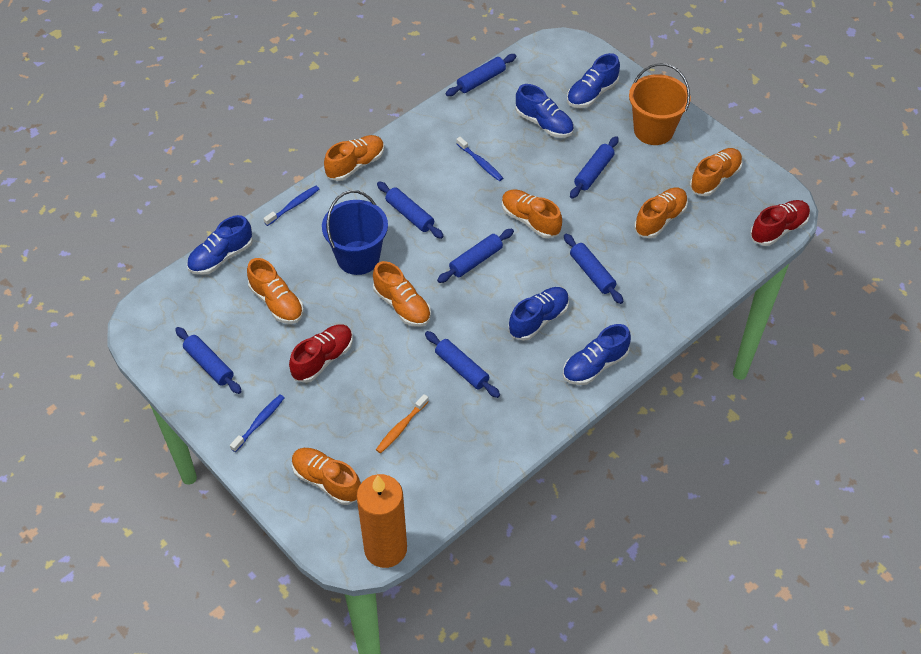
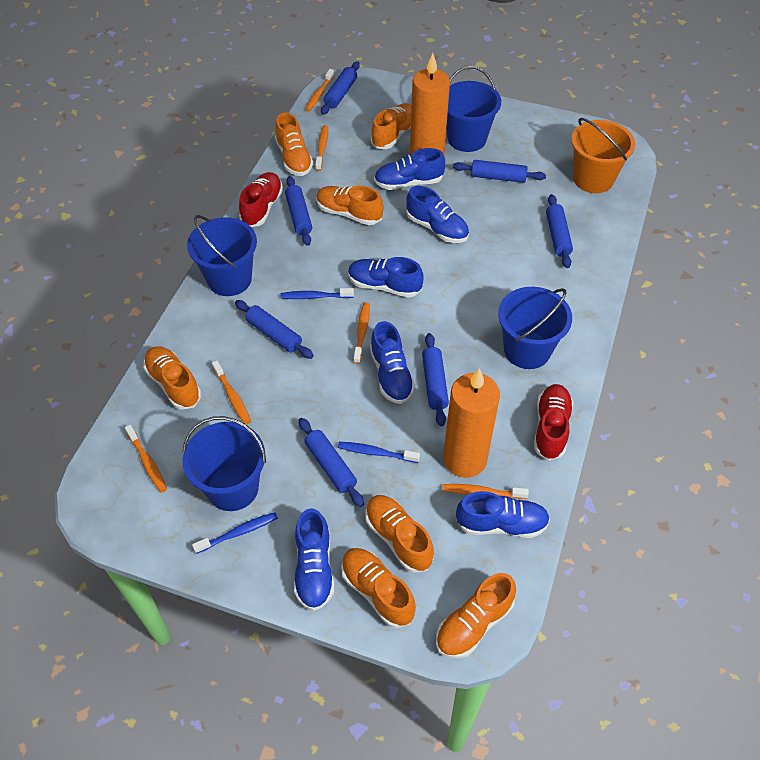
blue bucket: 1 -> 4
blue shoe: 5 -> 6
orange candle: 1 -> 2
orange toothbrush: 1 -> 6

